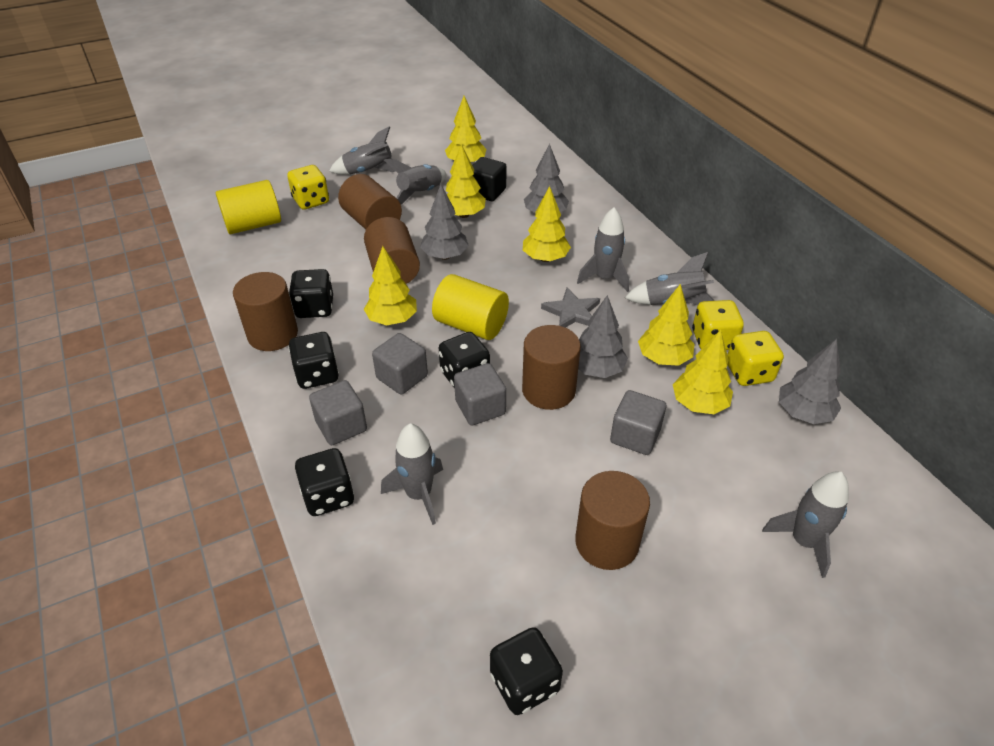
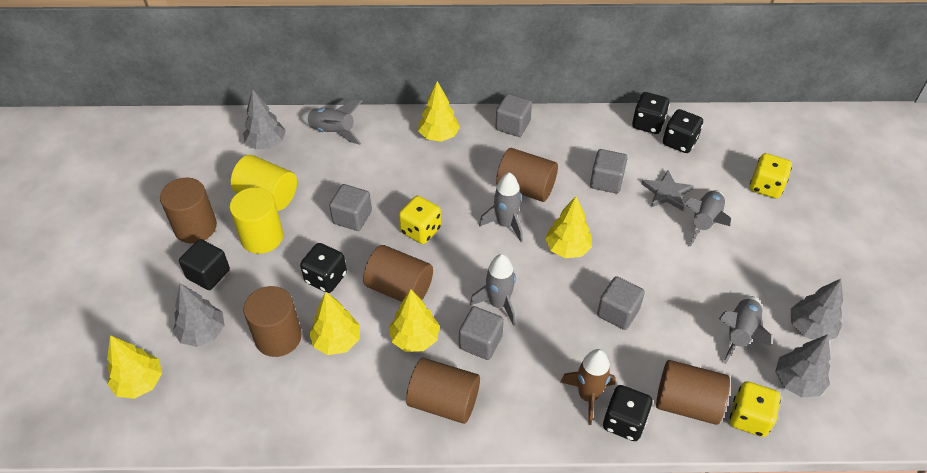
black dice: 5 -> 4
brown cylinder: 5 -> 6
brown rocket: 0 -> 1
grey cube: 4 -> 5
grey rocket: 6 -> 5
yellow tree: 6 -> 5

